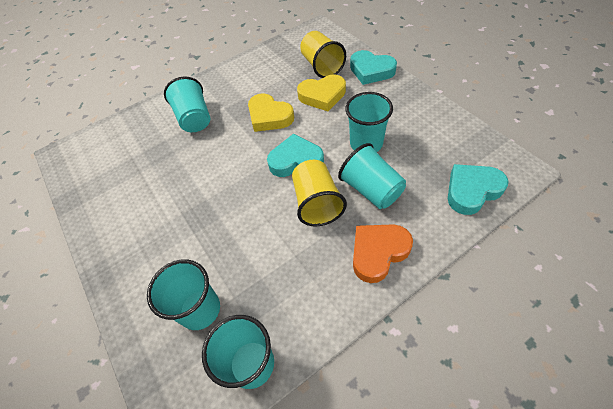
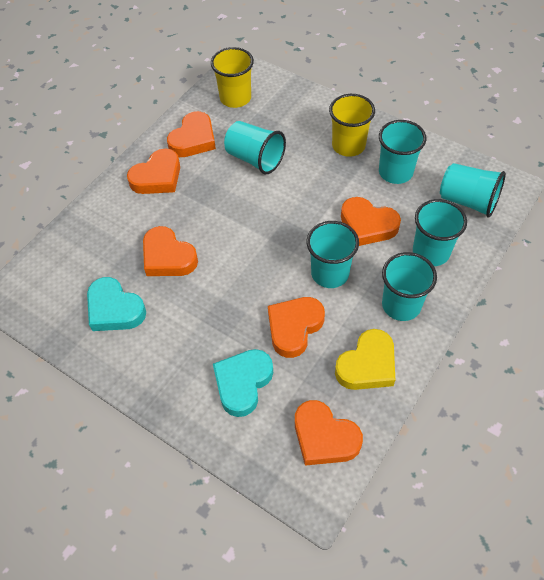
orange heart: 1 -> 6
turquoise cup: 5 -> 6
turquoise heart: 3 -> 2
yellow heart: 2 -> 1

